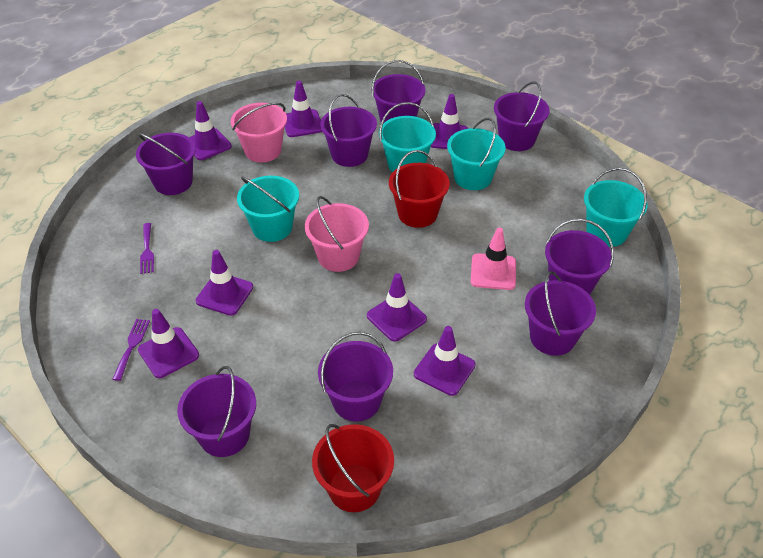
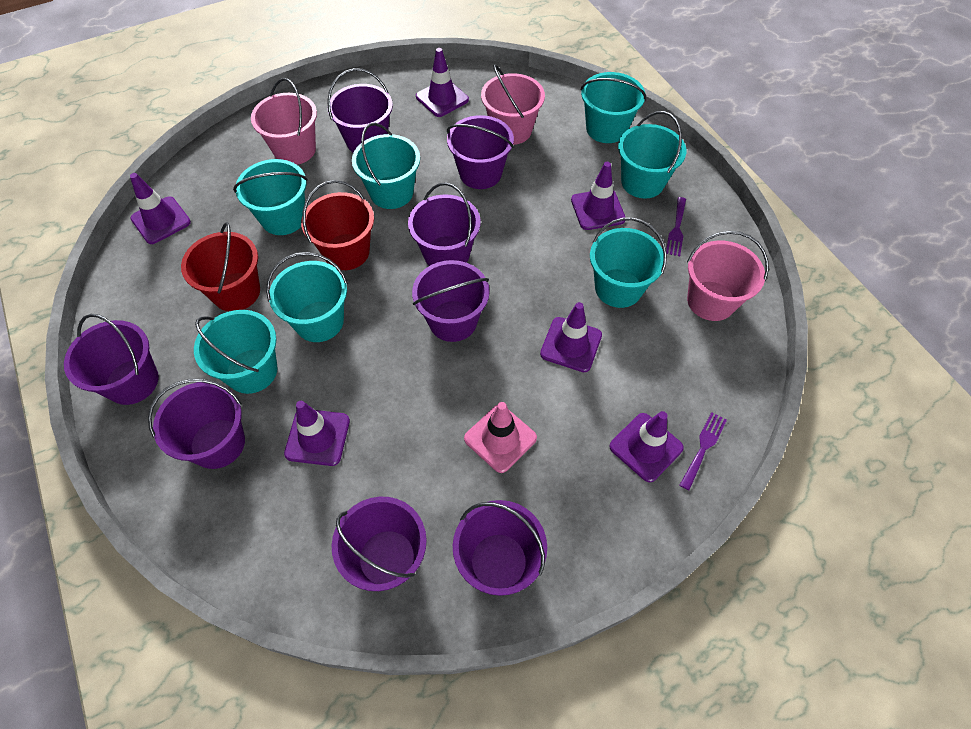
pink bucket: 2 -> 3
purple traffic cone: 7 -> 6
turquoise bucket: 4 -> 7

